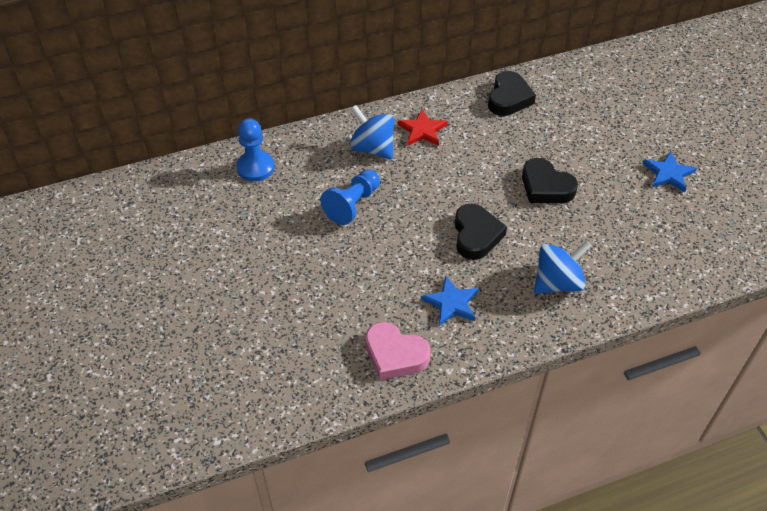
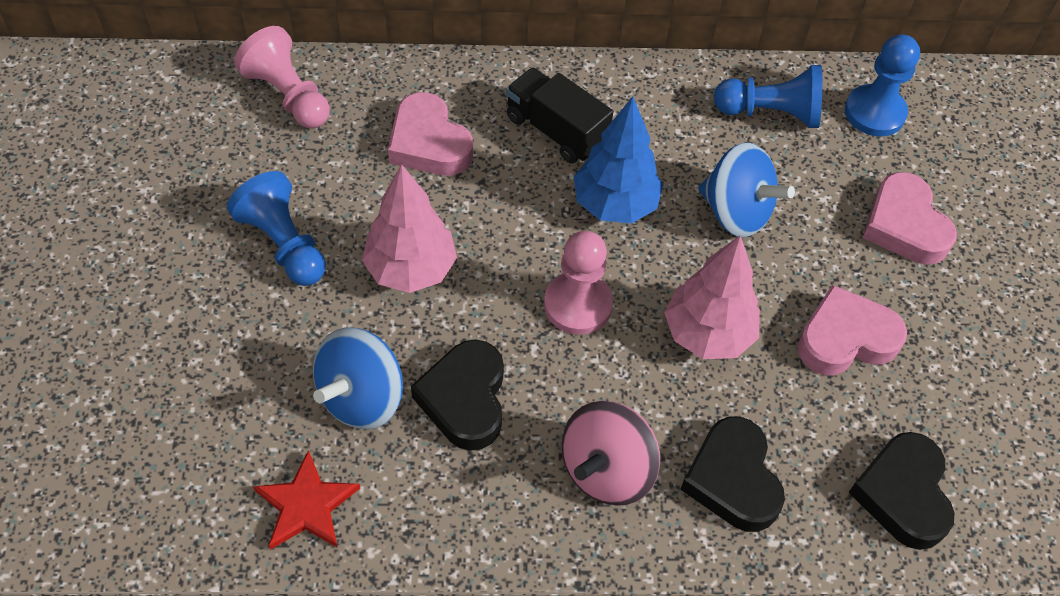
black truck: 0 -> 1
blue pawn: 2 -> 3
blue star: 2 -> 0
blue tree: 0 -> 1
pink heart: 1 -> 3
pink pawn: 0 -> 2
pink spinning top: 0 -> 1
pink tree: 0 -> 2

